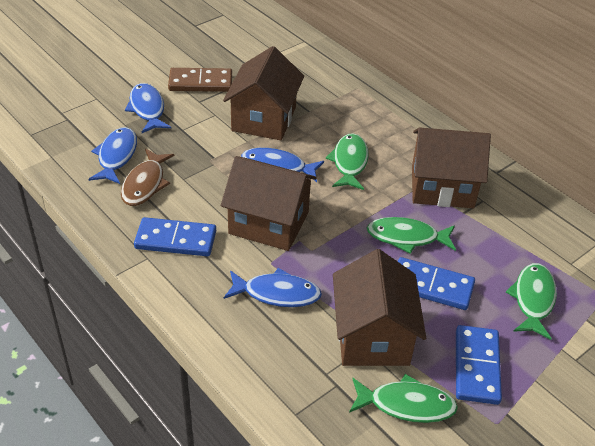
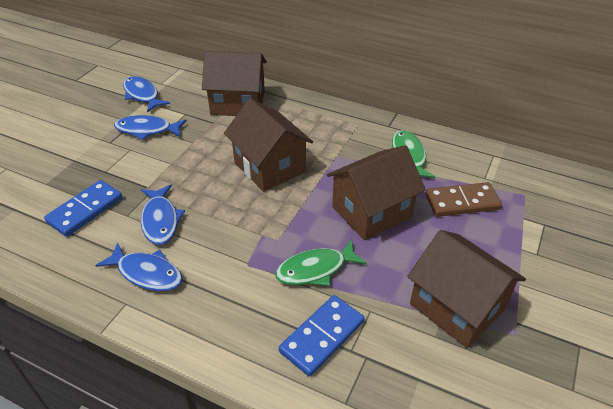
blue domino: 3 -> 2
brown fish: 1 -> 0
green fish: 4 -> 2

